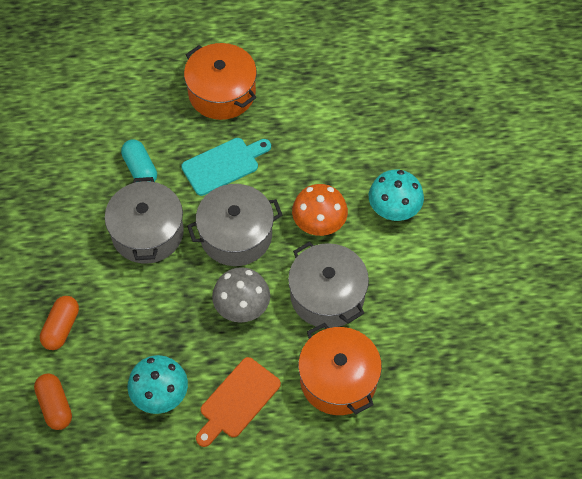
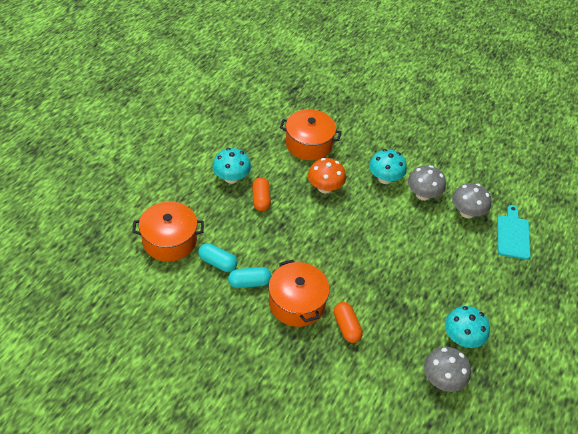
grey mushroom: 1 -> 3
grey pot: 3 -> 0
orange cutting board: 1 -> 0
orange pot: 2 -> 3
turquoise capsule: 1 -> 2
turquoise mushroom: 2 -> 3

